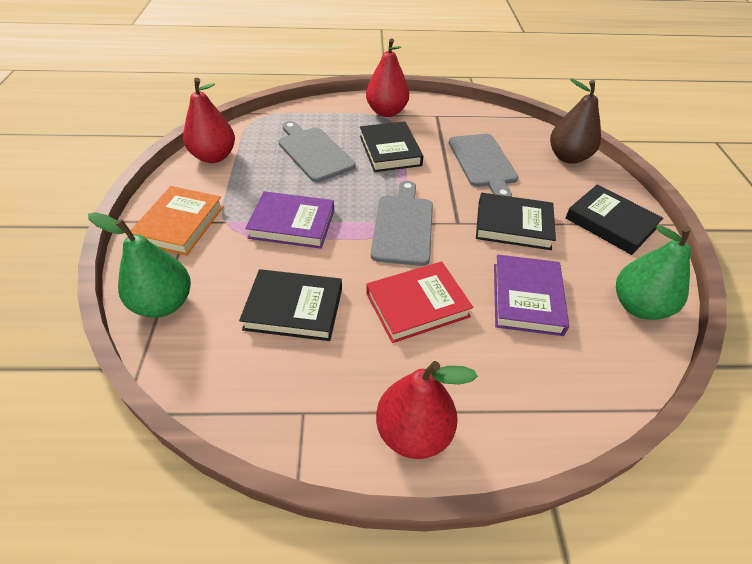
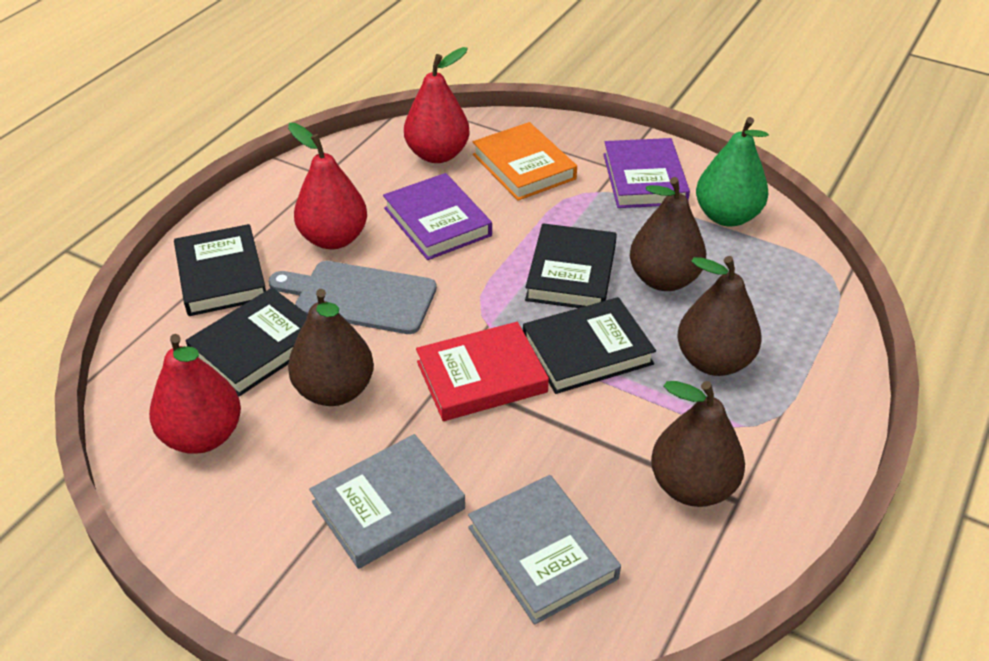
brown pear: 1 -> 4
green pear: 2 -> 1
grey book: 0 -> 2
grey cutting board: 3 -> 1

